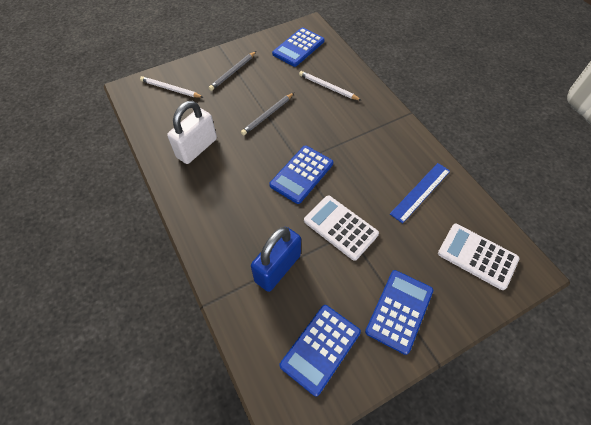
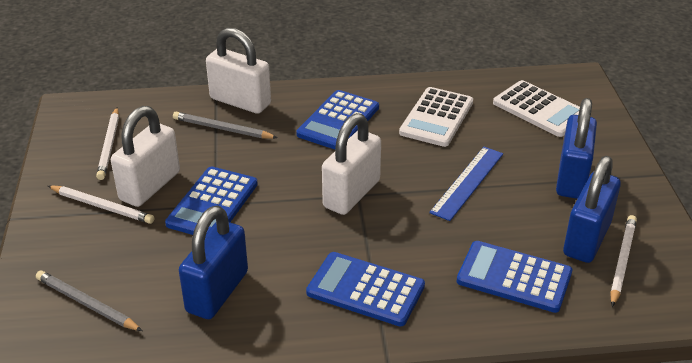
blue padlock: 1 -> 3
white padlock: 1 -> 3
white pencil: 2 -> 3

